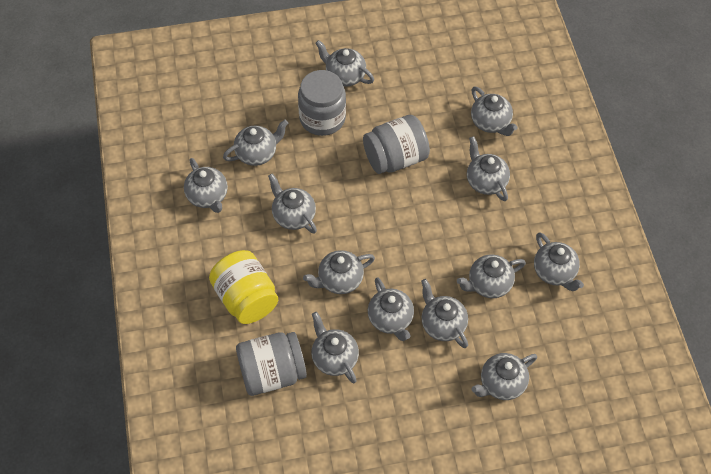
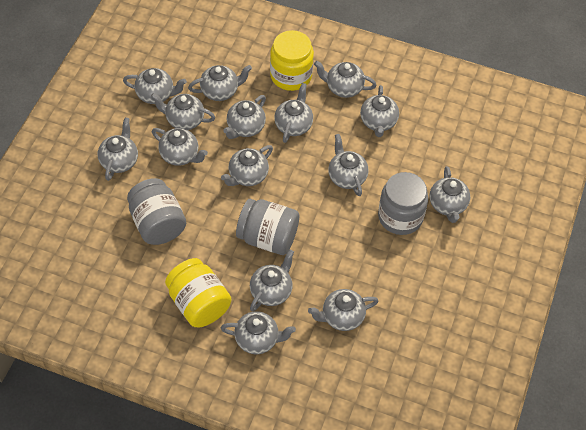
grey teapot: 13 -> 15
yellow jar: 1 -> 2

